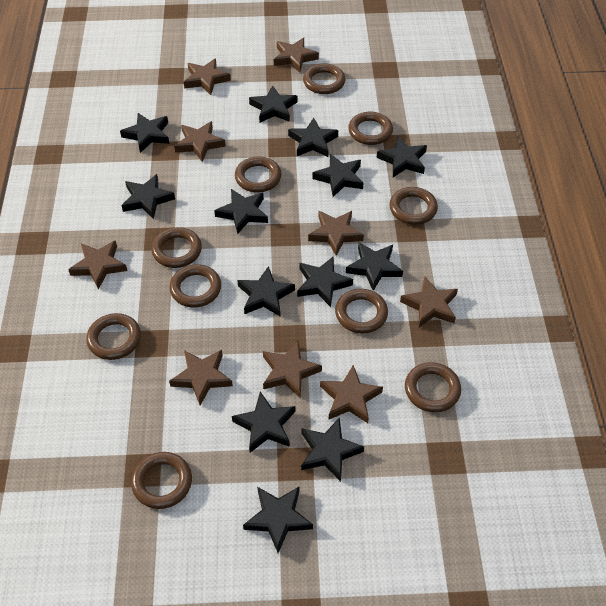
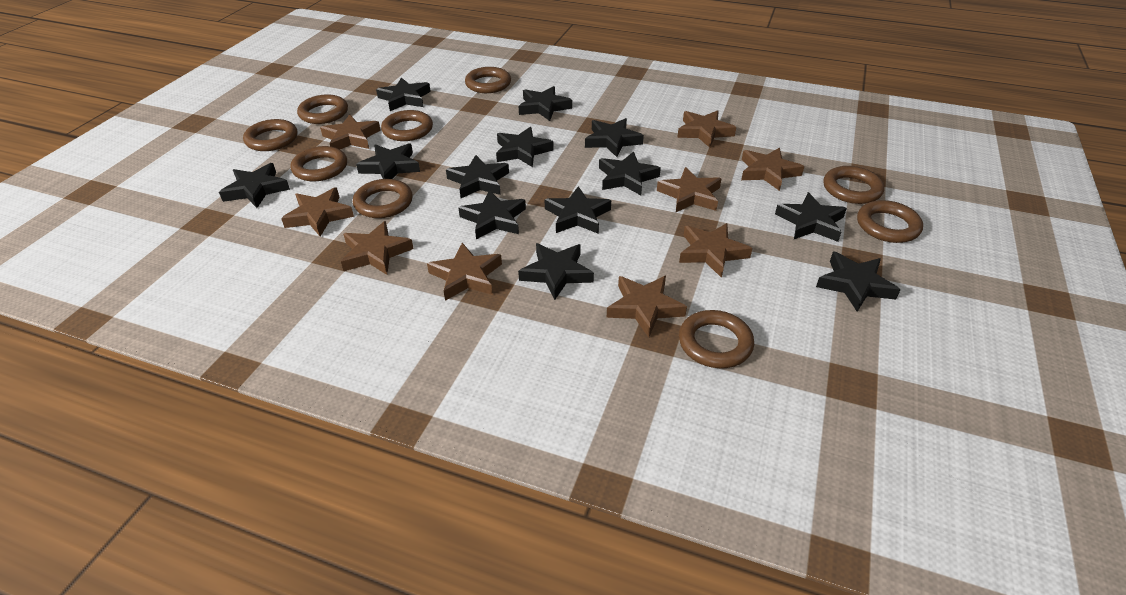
brown ring: 10 -> 9

